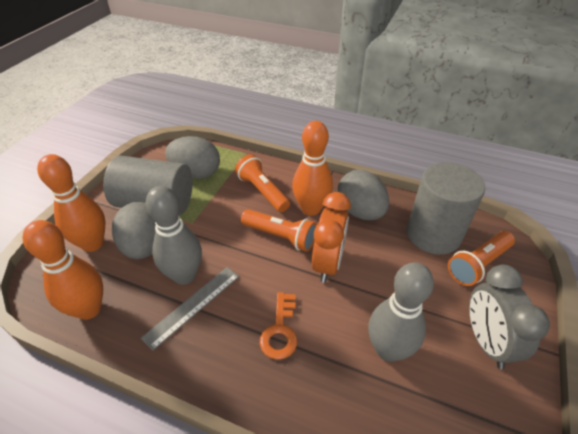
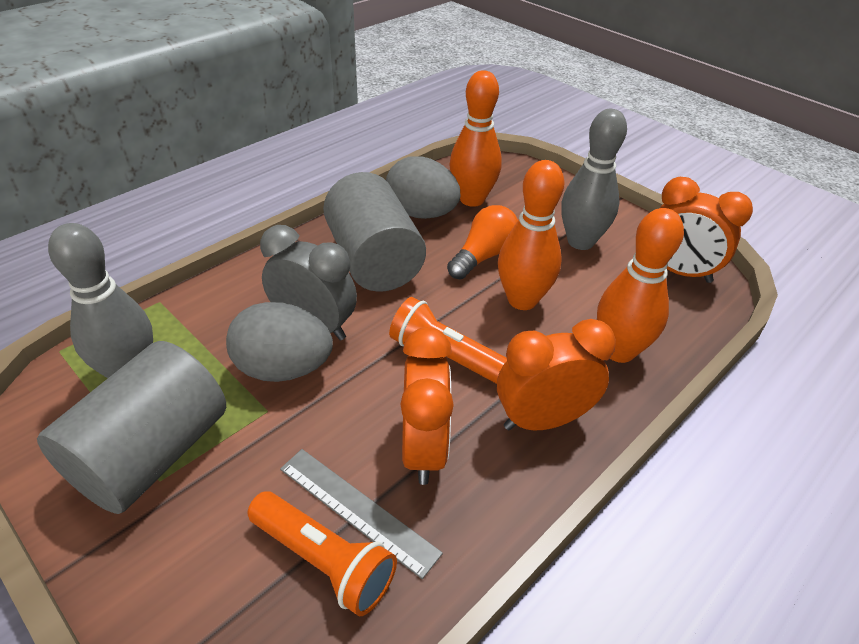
grey egg: 3 -> 2
orange clock: 1 -> 3
orange flashlight: 3 -> 2
orange key: 1 -> 0
orange light bulb: 0 -> 1

